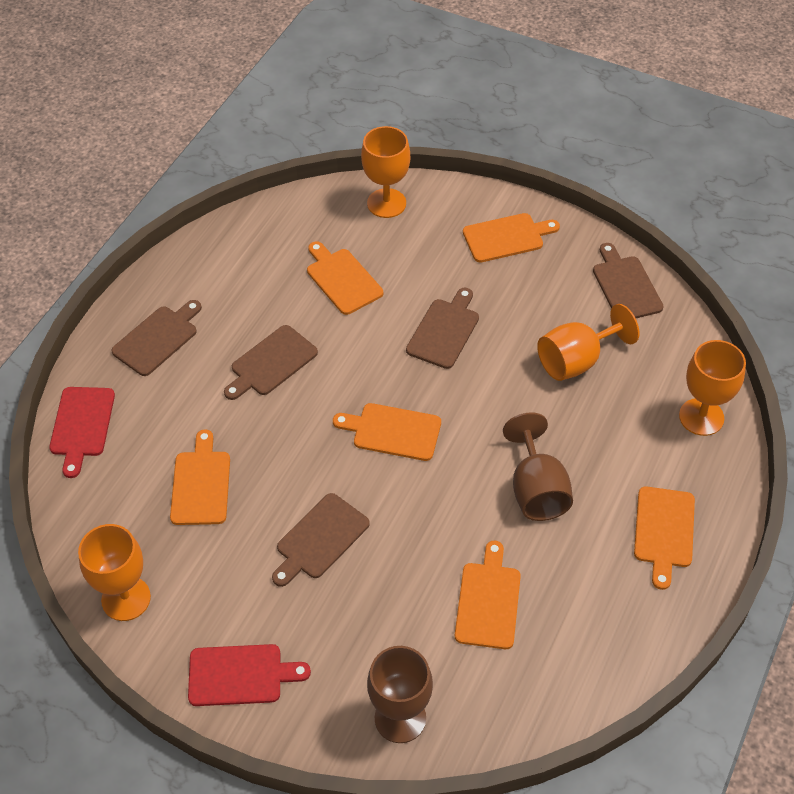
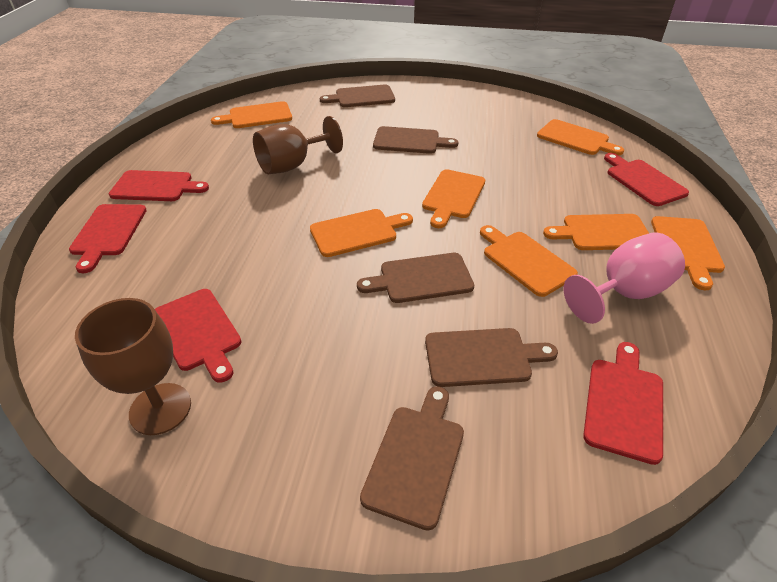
orange cutting board: 6 -> 7
orange goblet: 4 -> 0
pink goblet: 0 -> 1
red cutting board: 2 -> 5

